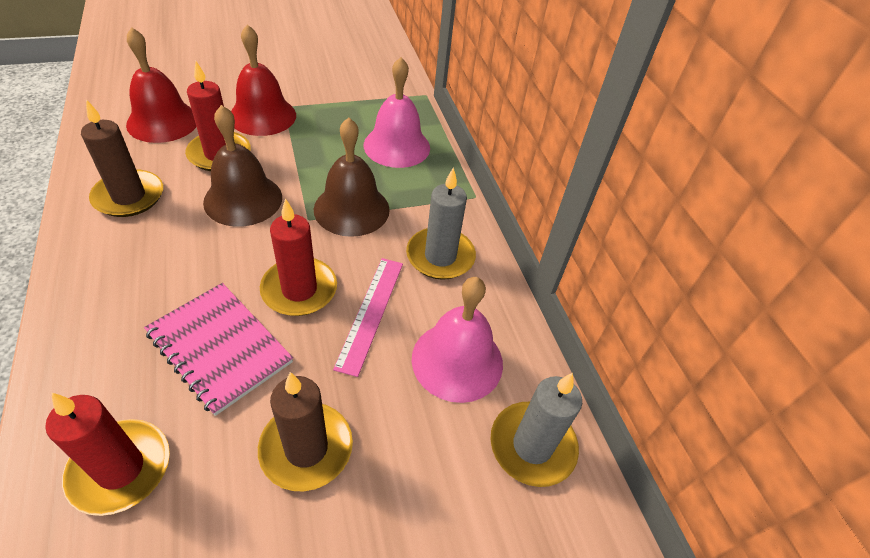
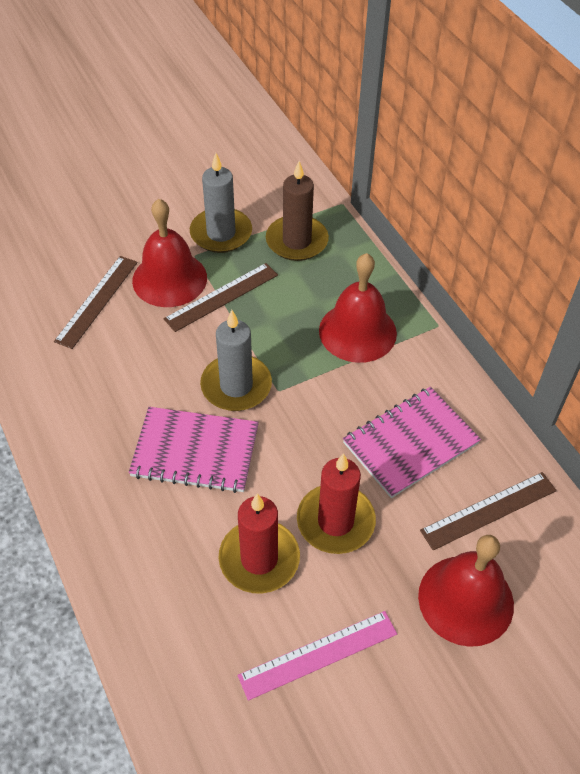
brown bell: 2 -> 0
brown candle: 2 -> 1
brown ruler: 0 -> 3
pink bell: 2 -> 0
pink notebook: 1 -> 2
red bell: 2 -> 3
red candle: 3 -> 2

